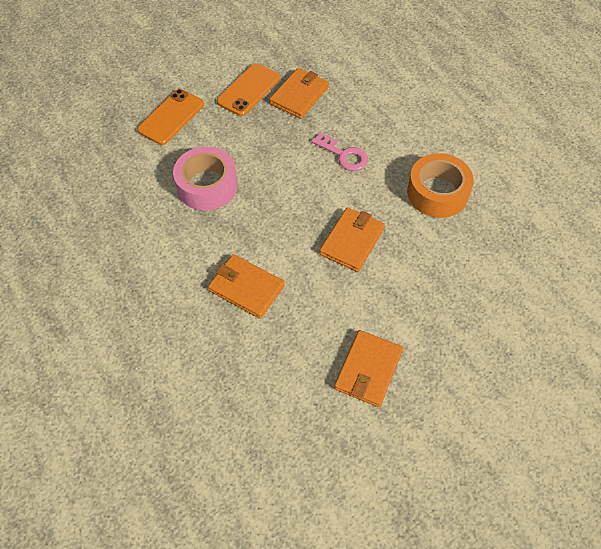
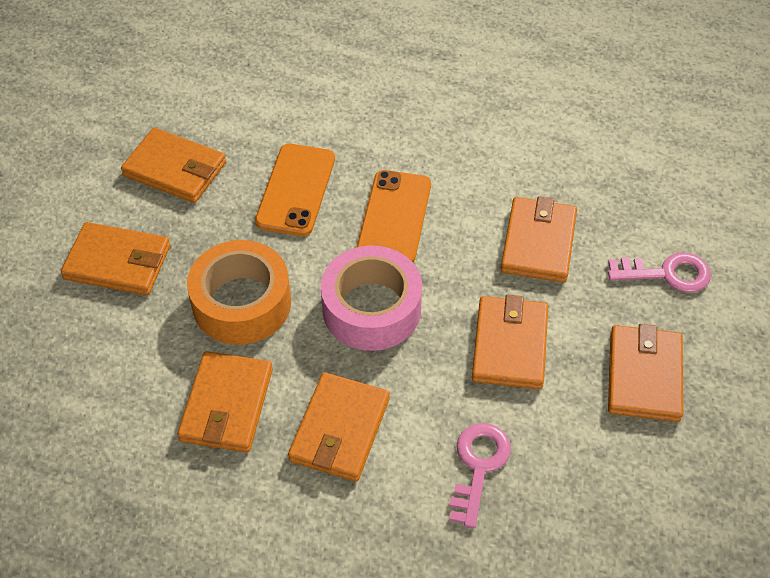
orange wallet: 4 -> 7
pink key: 1 -> 2

